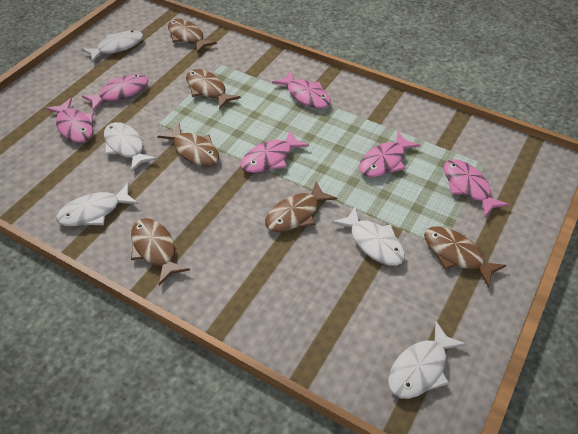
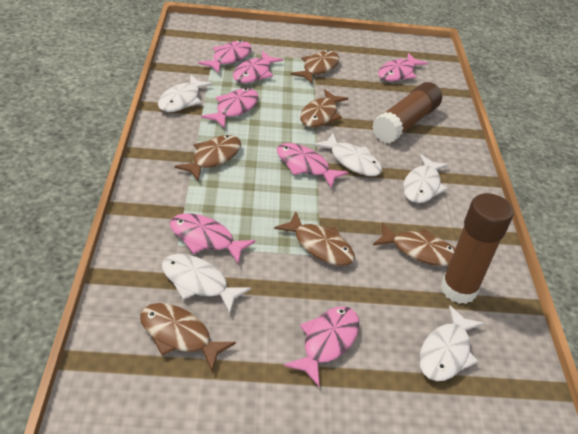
brown glue stick: 0 -> 2
pink fish: 6 -> 7

